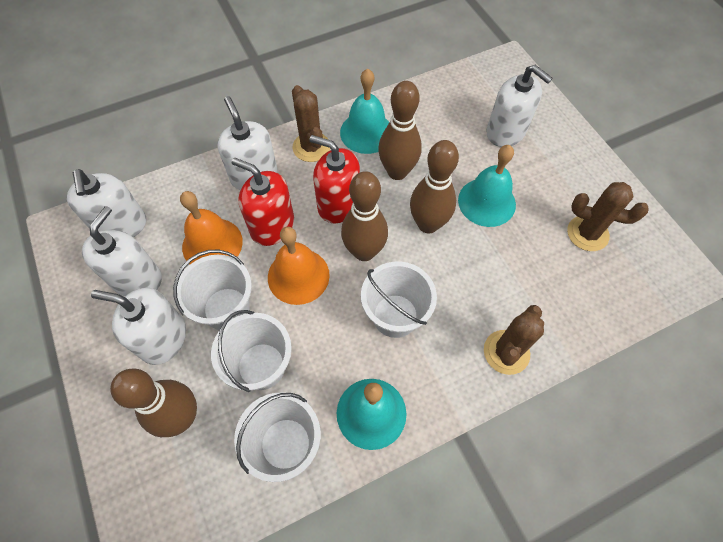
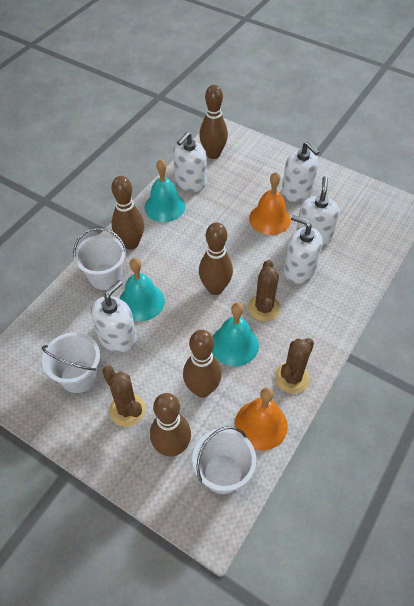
brown bowling pin: 4 -> 5
red soap dispenser: 2 -> 0
white bucket: 4 -> 3

